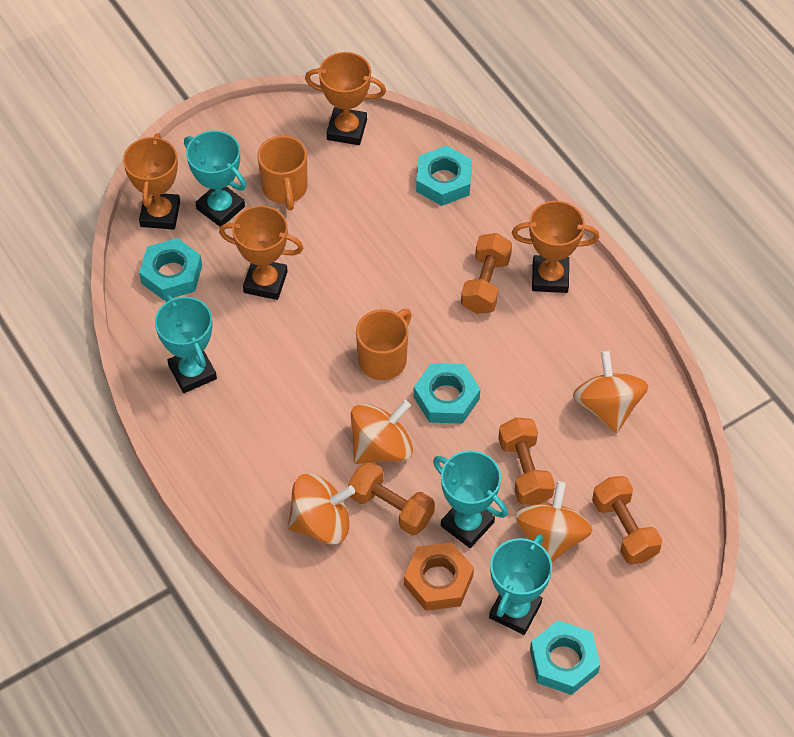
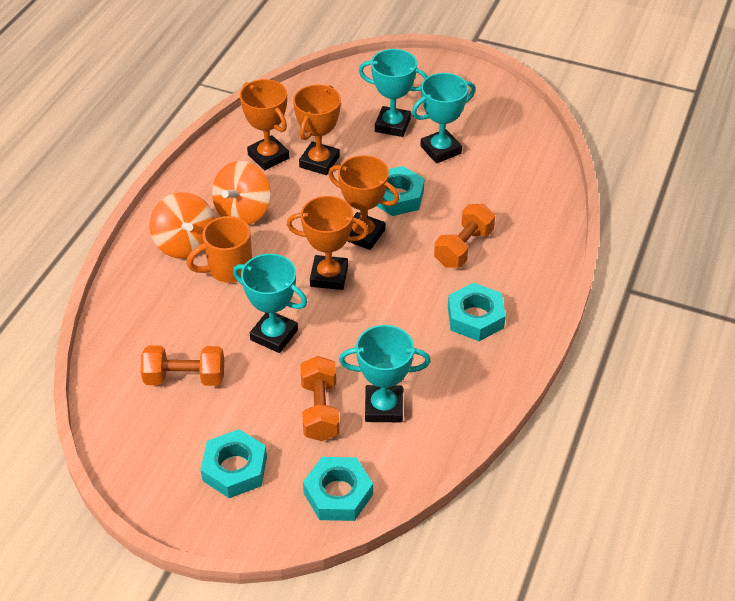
orange dumbbell: 4 -> 3
orange mug: 2 -> 1
orange nut: 1 -> 0
orange spinning top: 4 -> 2

